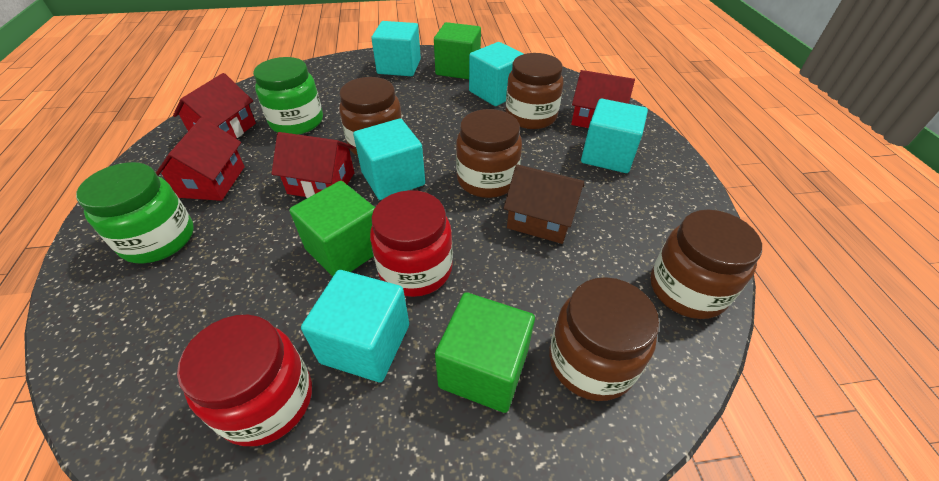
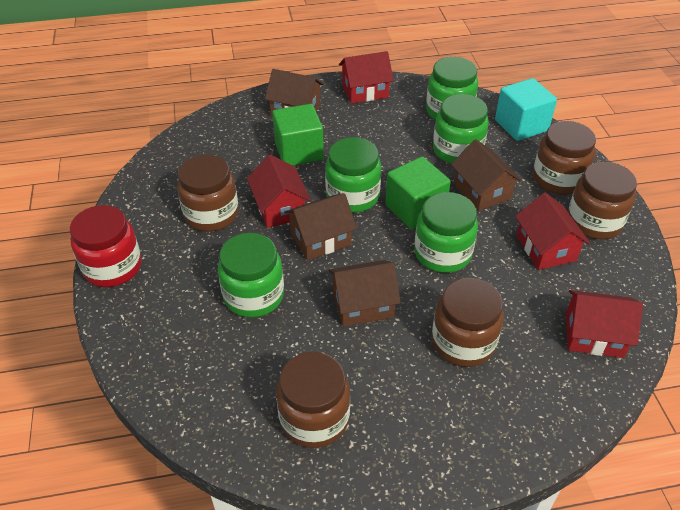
brown house: 1 -> 4
green cube: 3 -> 2
green jar: 2 -> 5
red jar: 2 -> 1
turquoise cube: 5 -> 1

